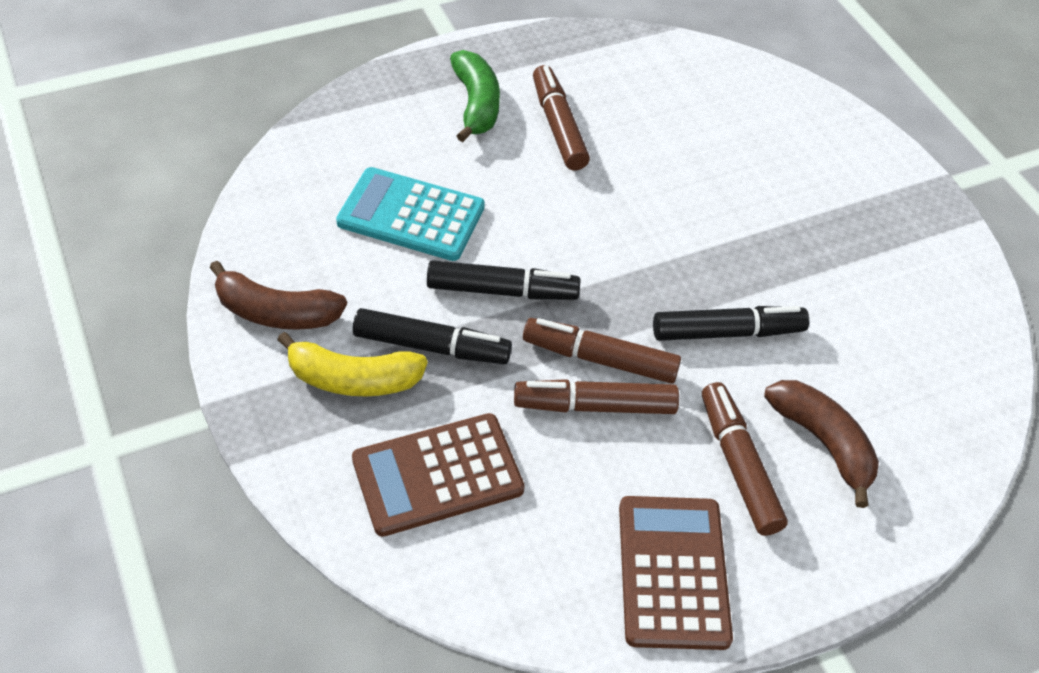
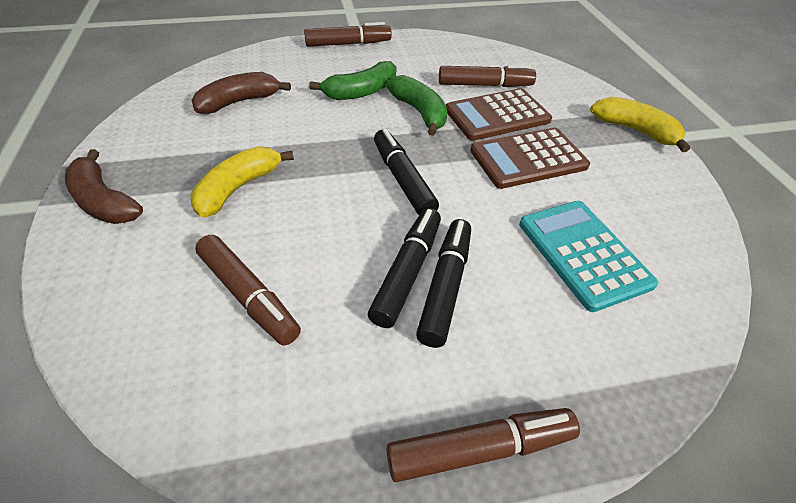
green banana: 1 -> 2
yellow banana: 1 -> 2

